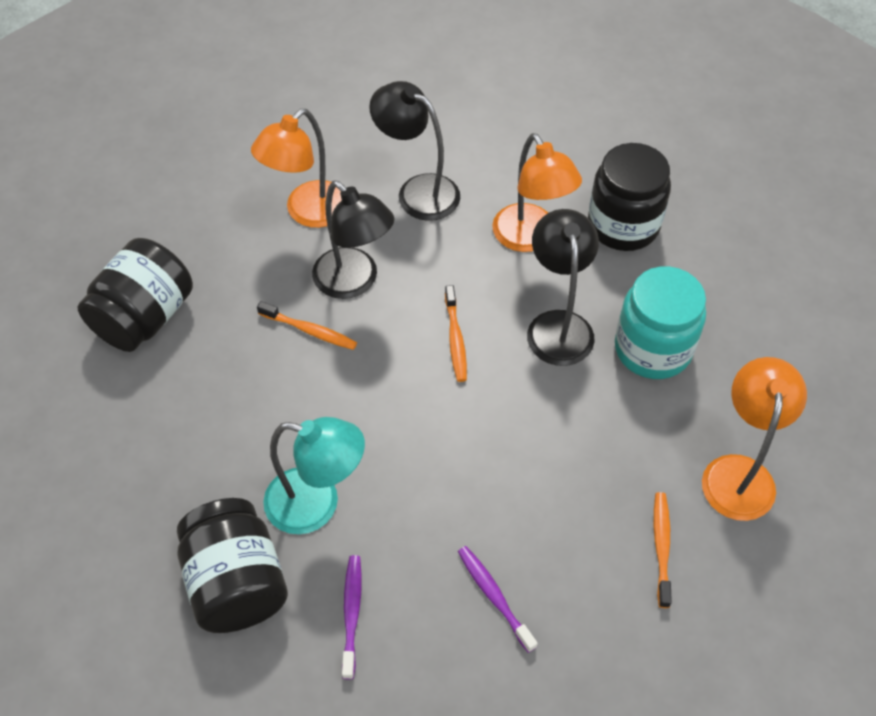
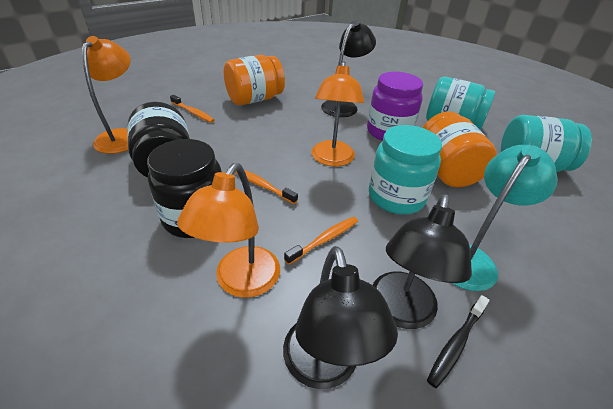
black jar: 3 -> 2
black toothbrush: 0 -> 1
orange jar: 0 -> 2
purple jar: 0 -> 1
purple toothbrush: 2 -> 0
turquoise jar: 1 -> 3

